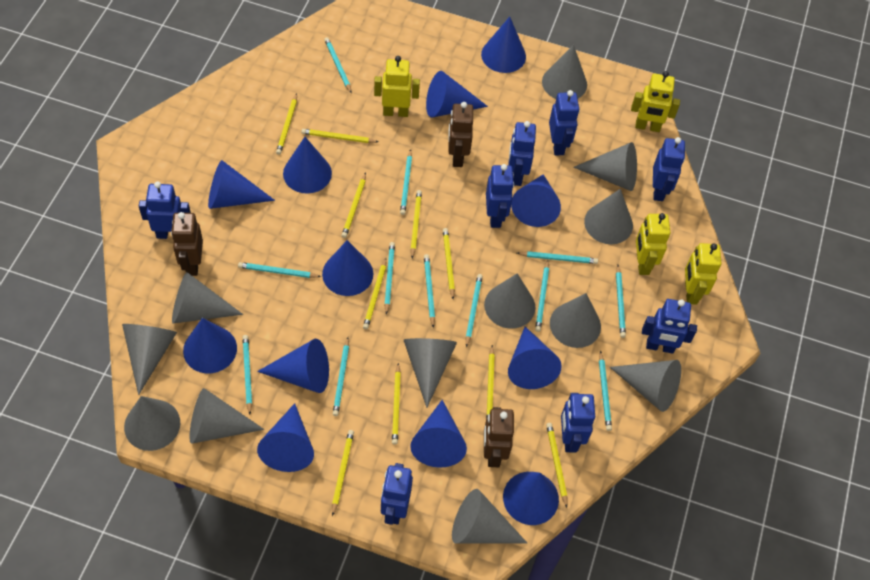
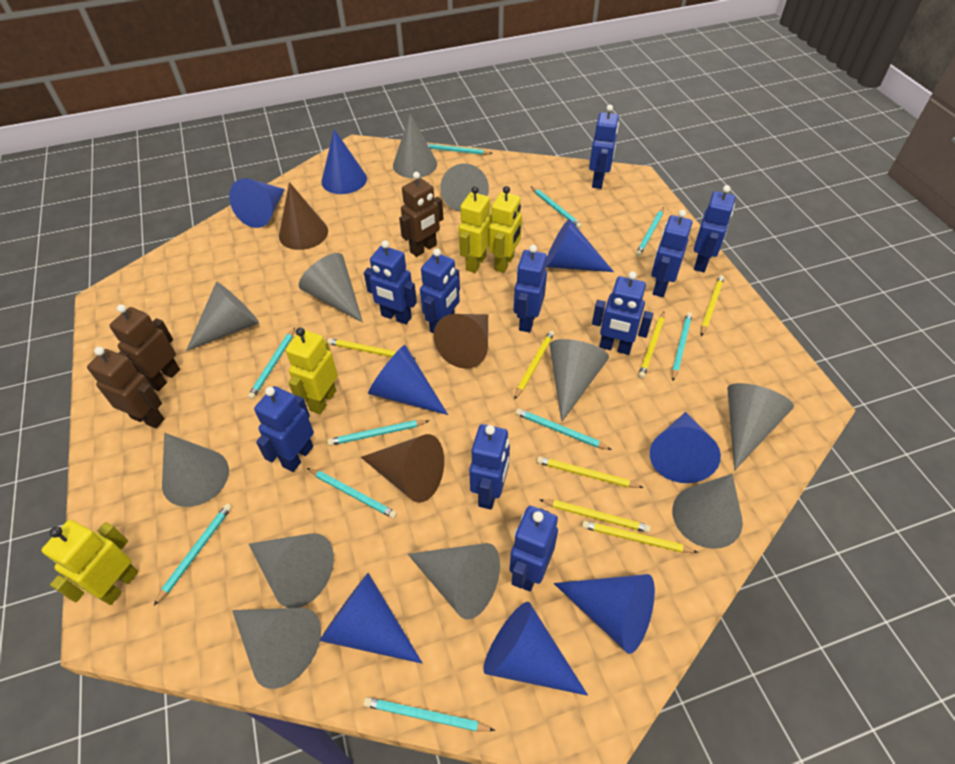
blue cone: 12 -> 8
blue robot: 8 -> 10
brown cone: 0 -> 3
grey cone: 12 -> 11
turquoise pencil: 12 -> 10
yellow pencil: 10 -> 7

